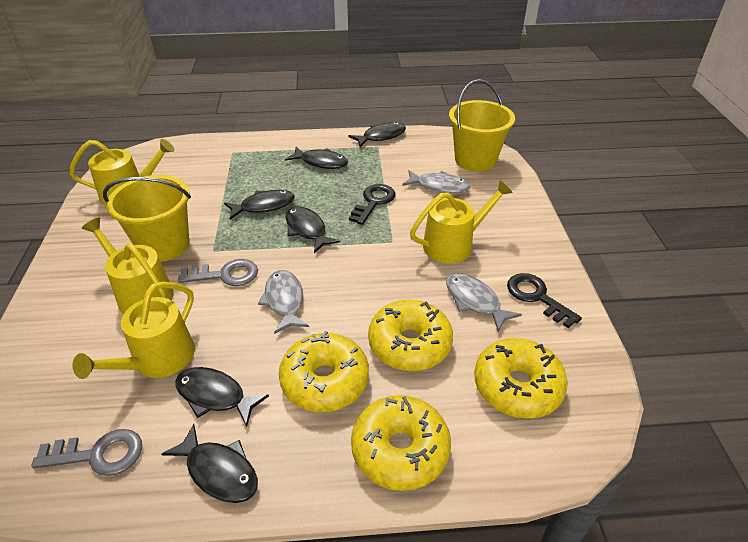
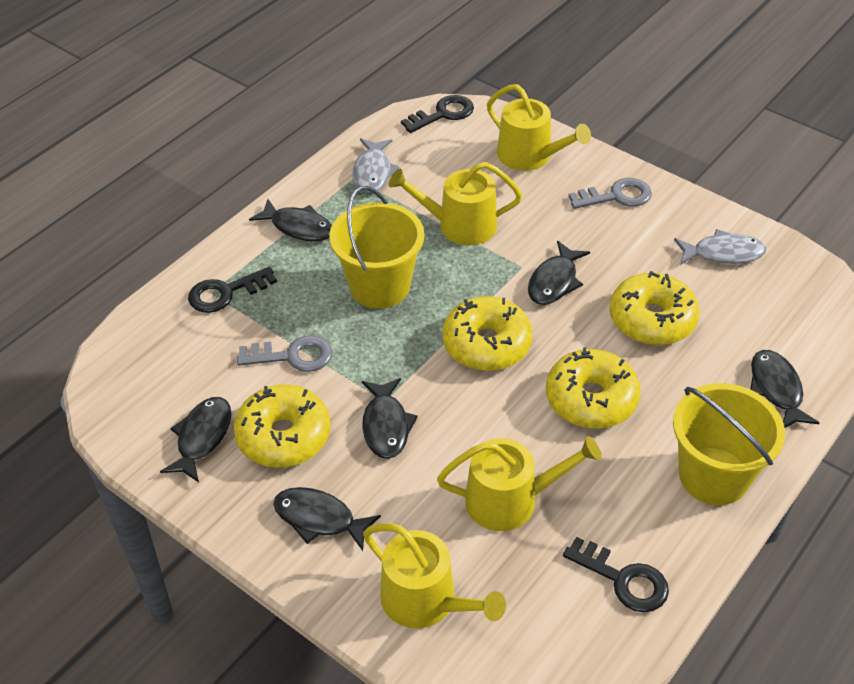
black key: 2 -> 3
grey fish: 3 -> 2

